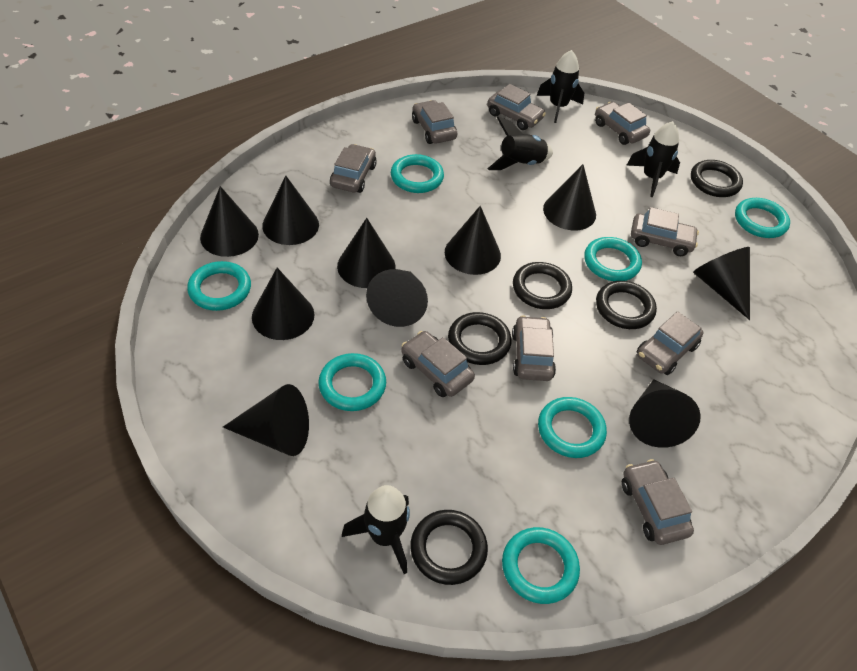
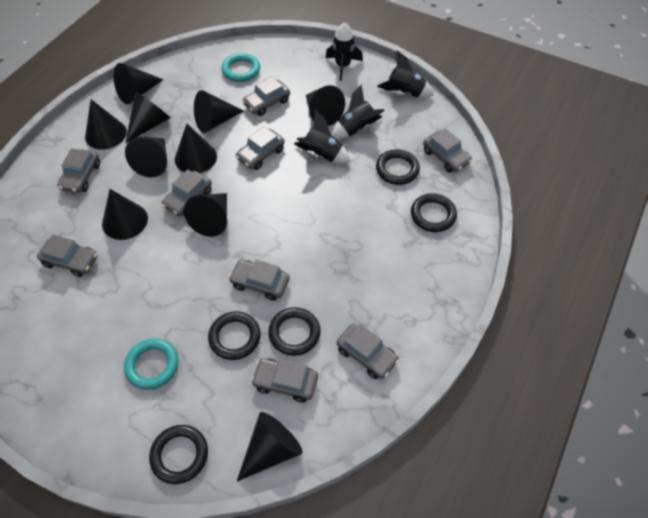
turquoise ring: 7 -> 2

